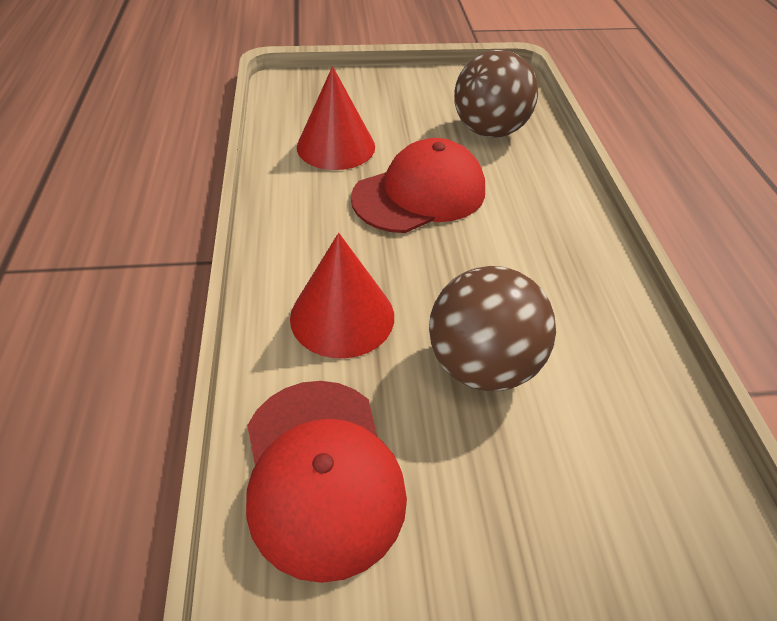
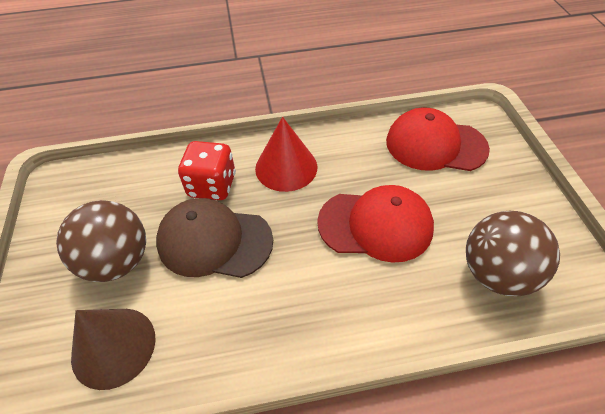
brown cap: 0 -> 1
brown cone: 0 -> 1
red cone: 2 -> 1
red dice: 0 -> 1

